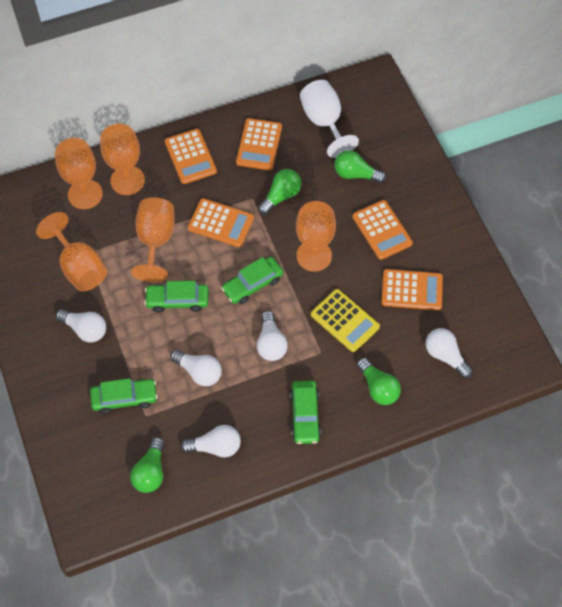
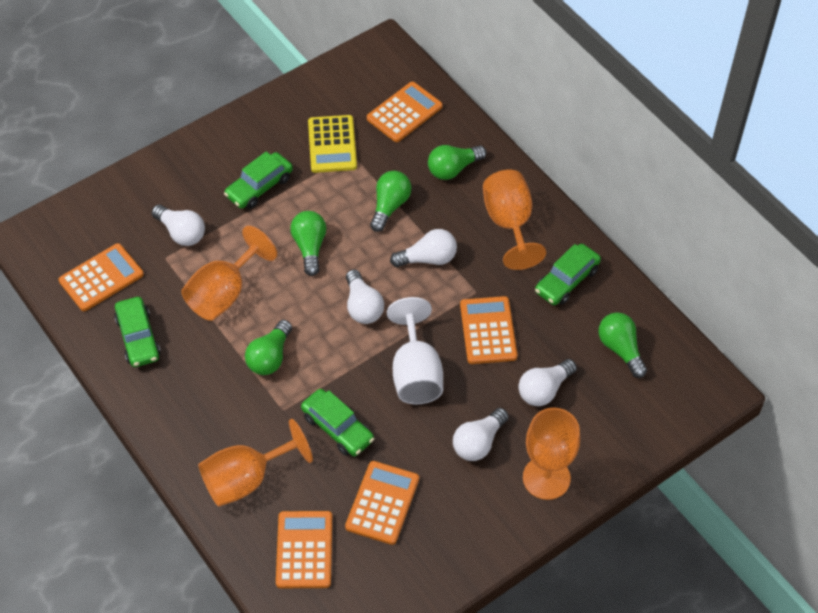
green light bulb: 4 -> 5
orange goblet: 5 -> 4

